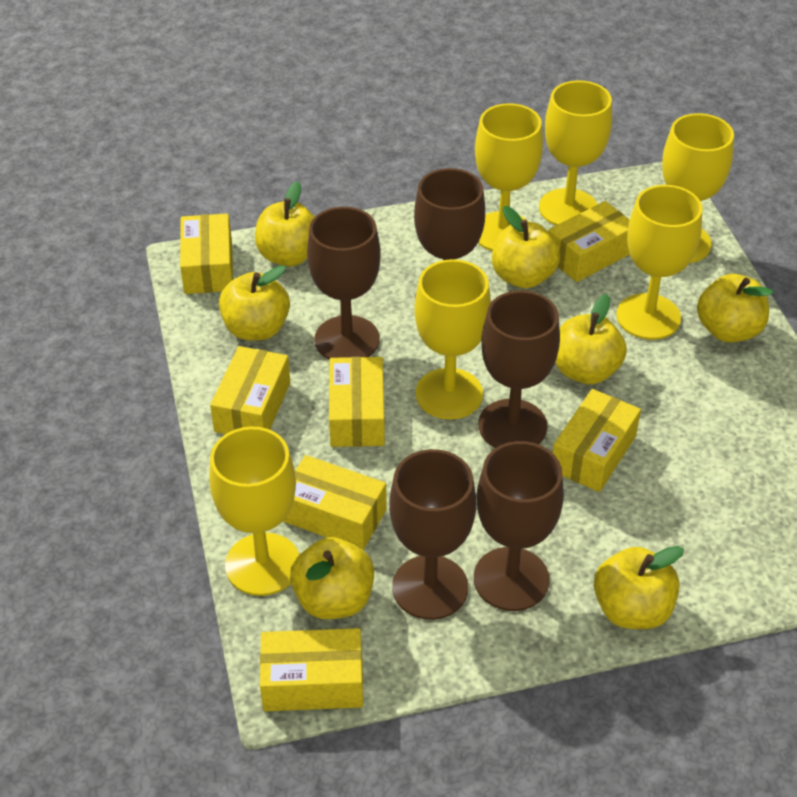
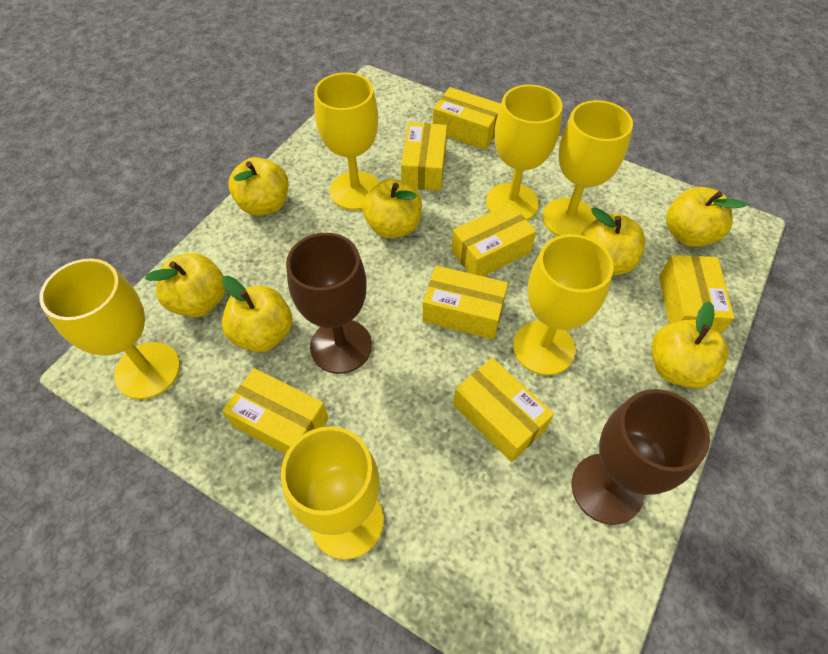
brown goblet: 5 -> 2

